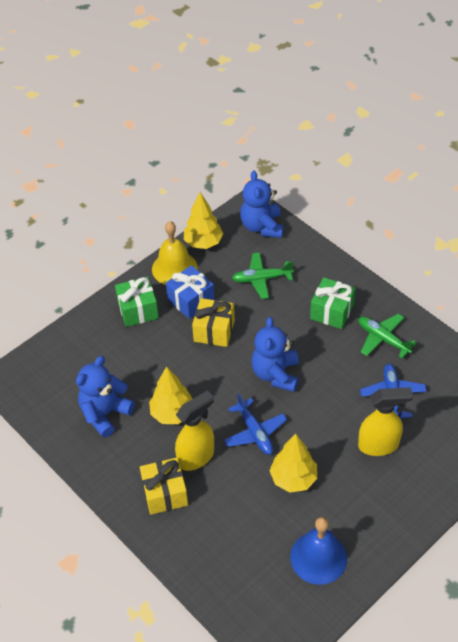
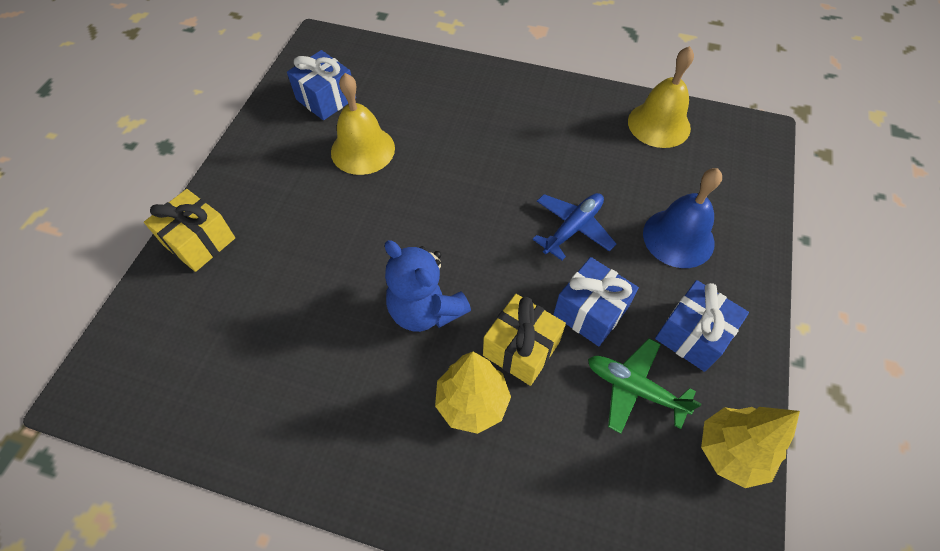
blue gift: 1 -> 3
blue plane: 2 -> 1
blue teddy bear: 3 -> 1
green gift: 2 -> 0
green plane: 2 -> 1
yellow bell: 1 -> 2
yellow spray bottle: 2 -> 0
yellow tree: 3 -> 2

